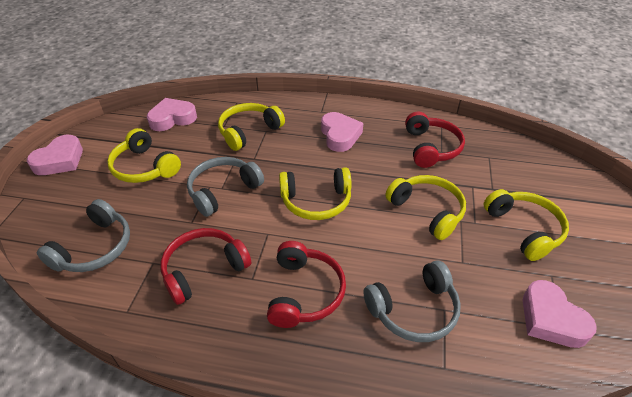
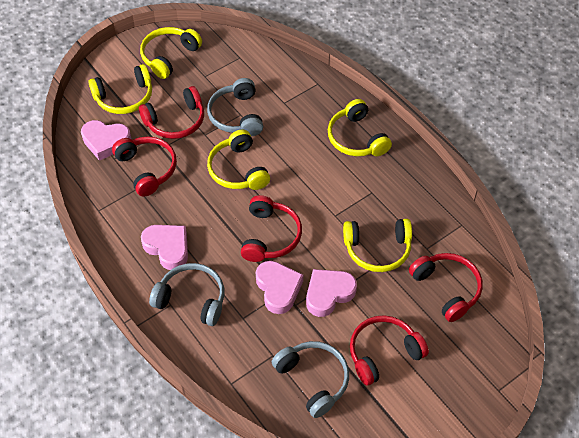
red headphones: 3 -> 5

